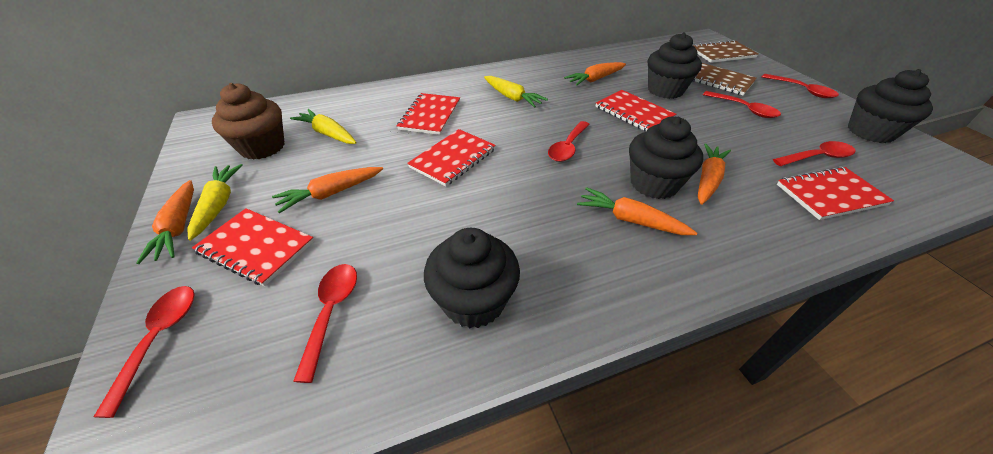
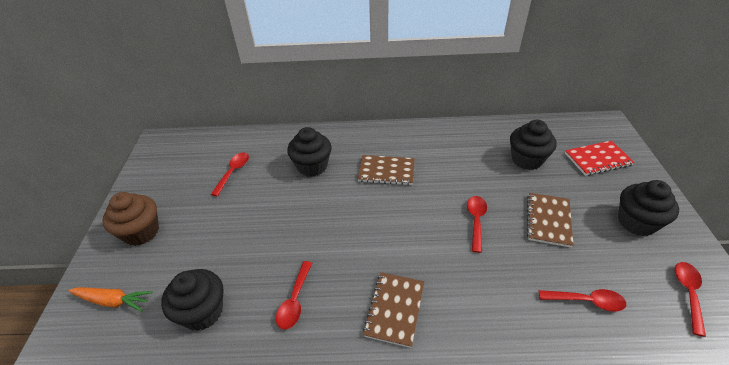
brown notebook: 2 -> 3
orange carrot: 5 -> 1
red notebook: 5 -> 1
red spoon: 6 -> 5
yellow carrot: 3 -> 0

